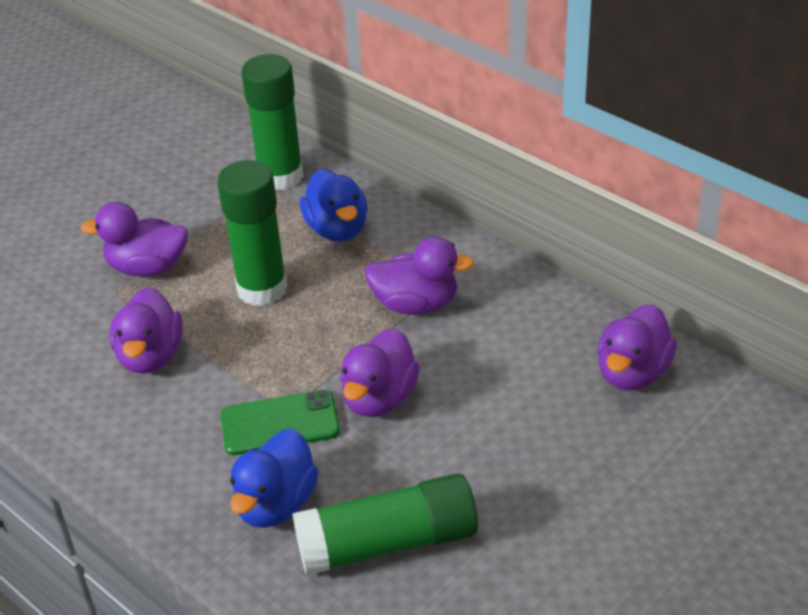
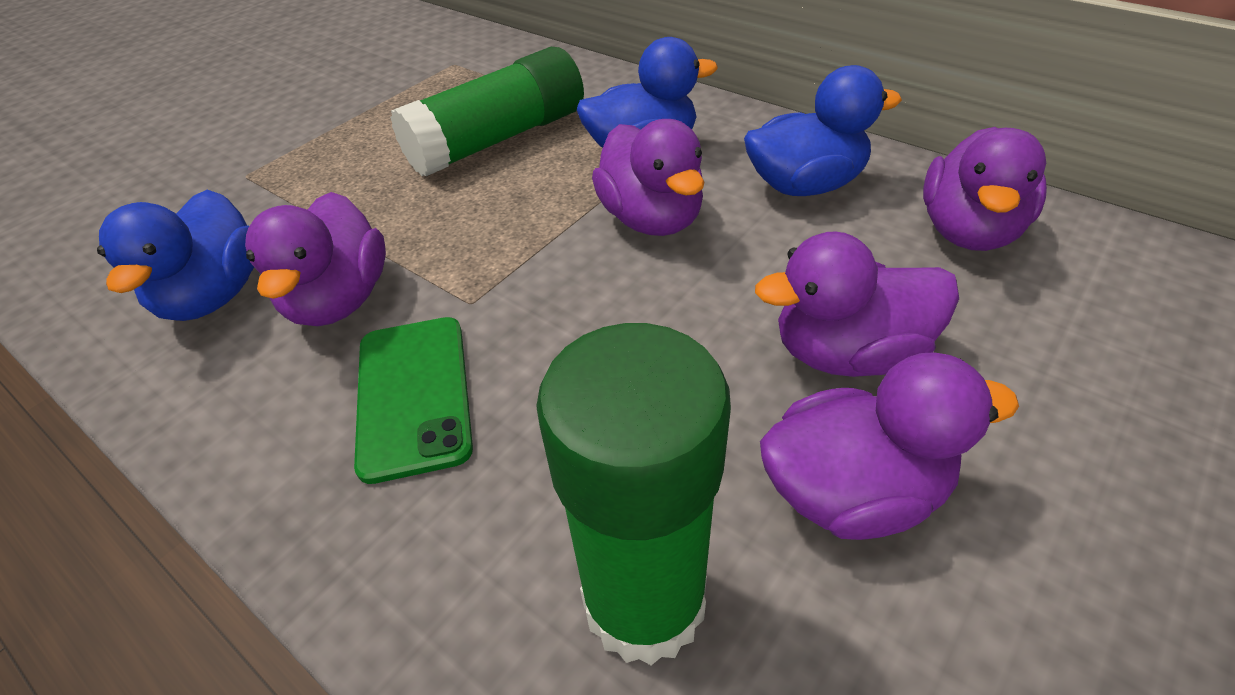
blue duck: 2 -> 3
green glue stick: 3 -> 2

